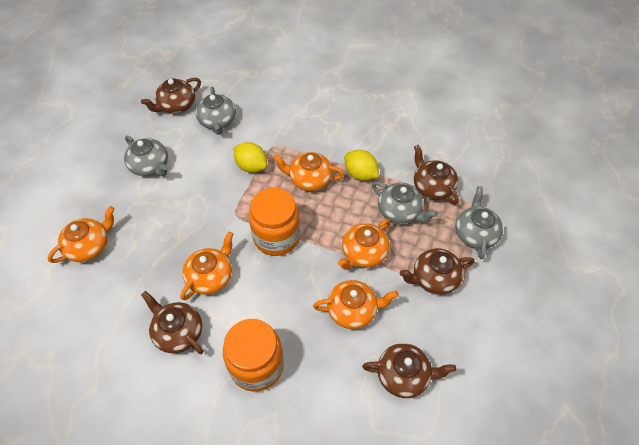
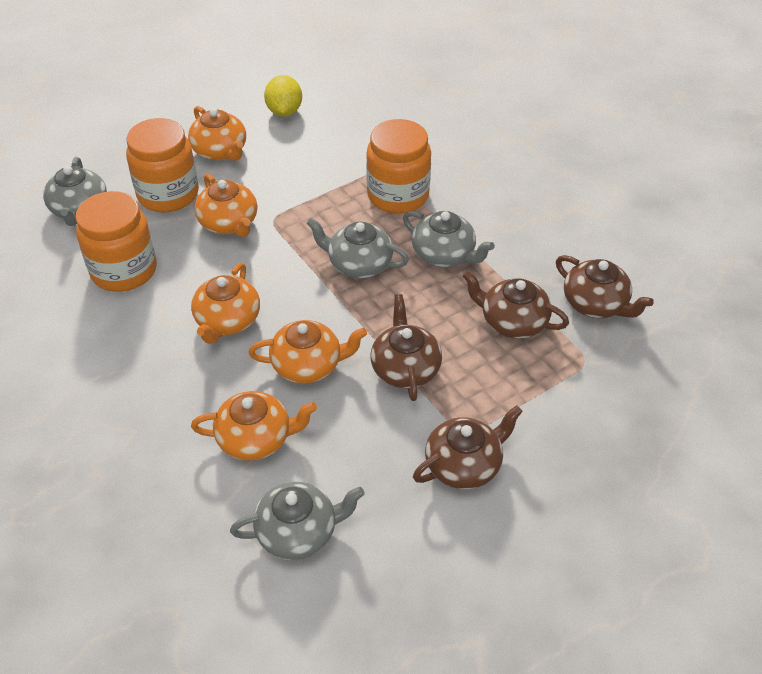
brown teapot: 5 -> 4
orange jar: 2 -> 3
yellow lemon: 2 -> 1

